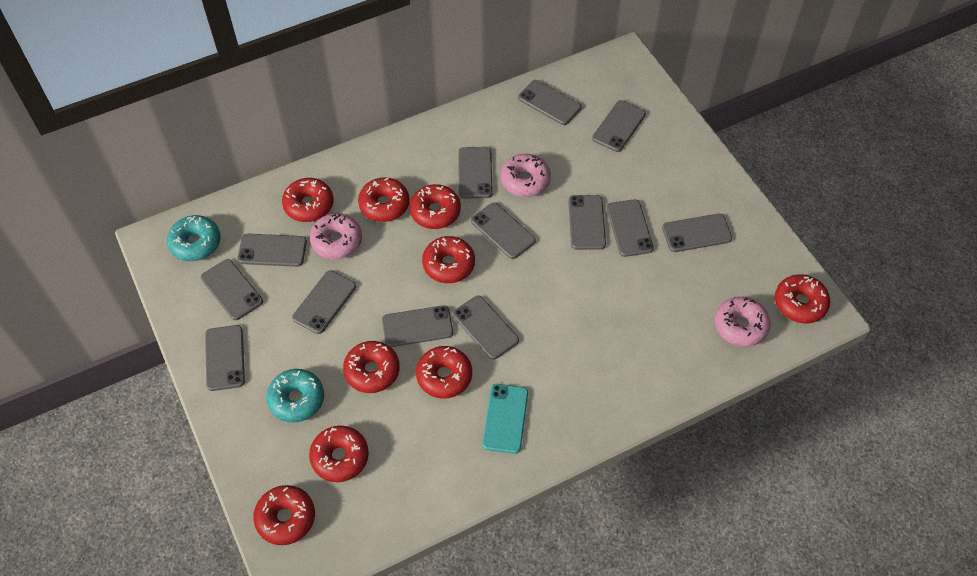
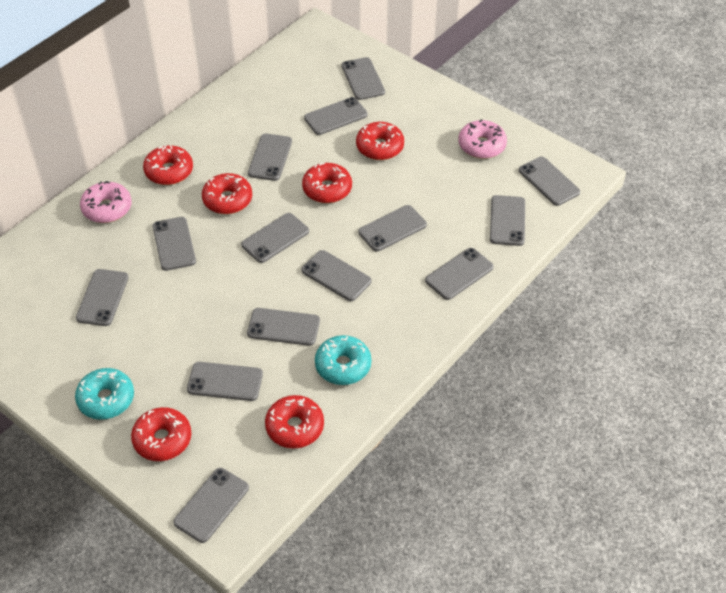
grey phone: 13 -> 14
pink donut: 3 -> 2
red donut: 9 -> 6
turquoise phone: 1 -> 0

